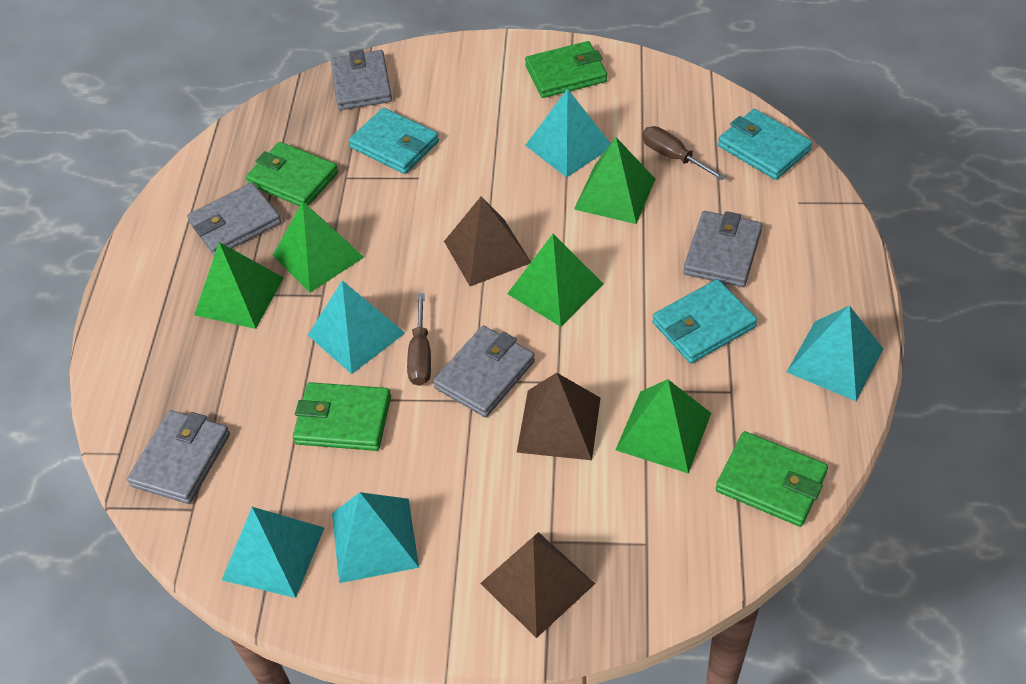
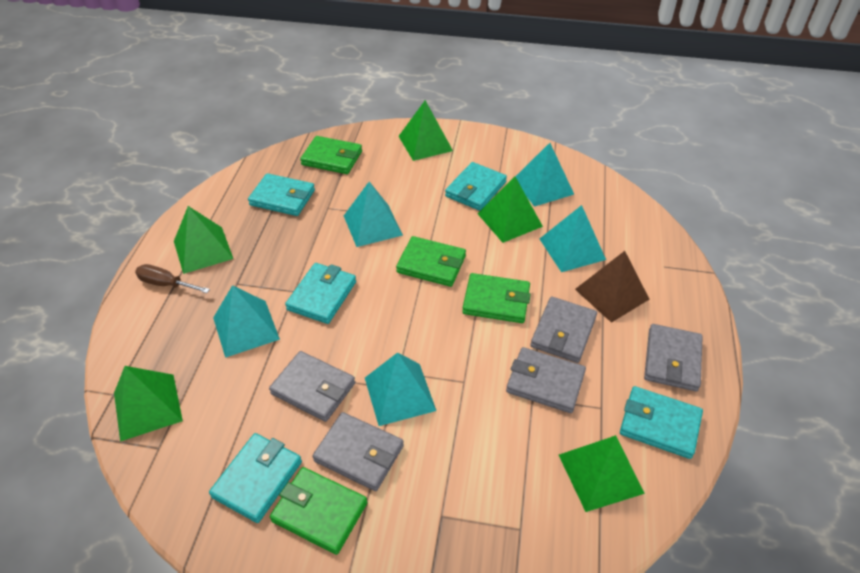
brown pyramid: 3 -> 1
brown screwdriver: 2 -> 1
turquoise wallet: 3 -> 5

